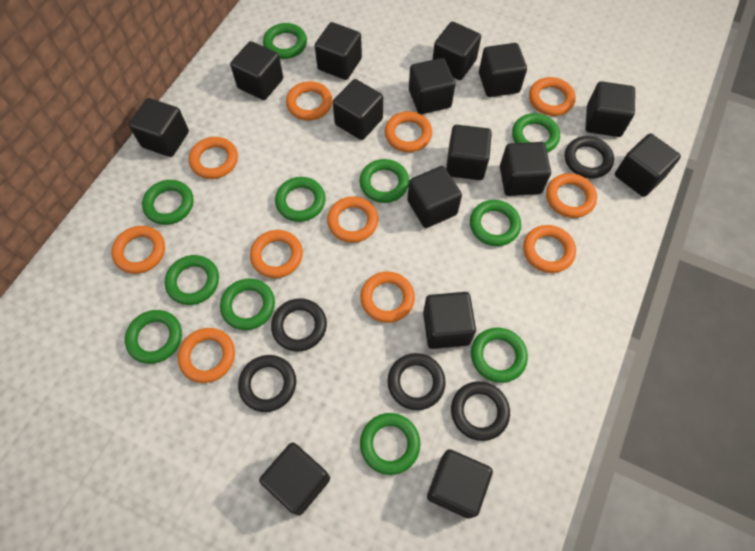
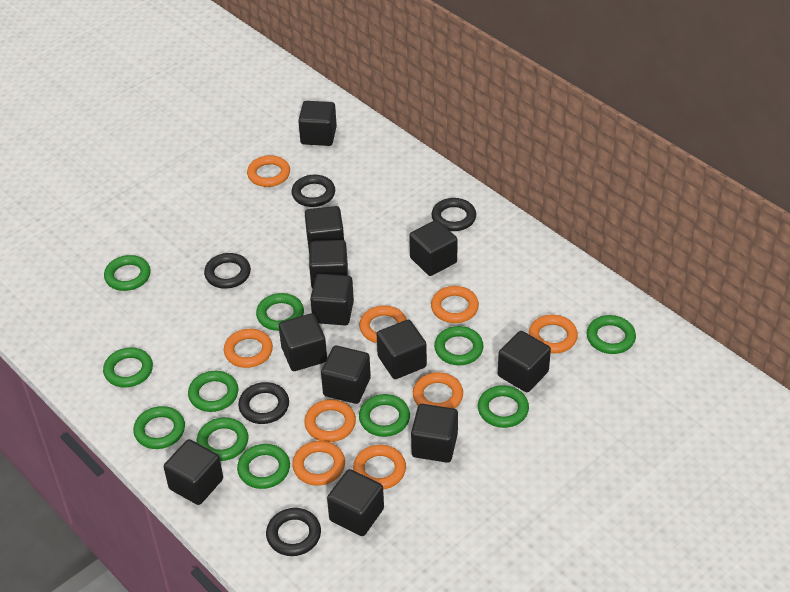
black cube: 15 -> 12
orange ring: 11 -> 9

